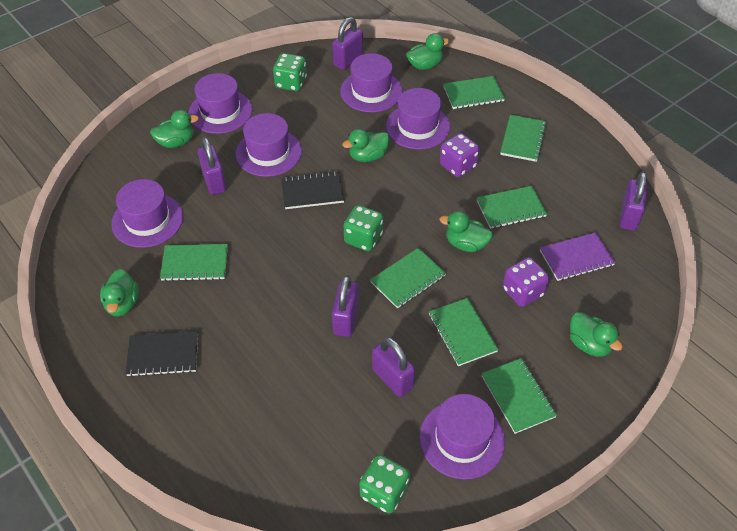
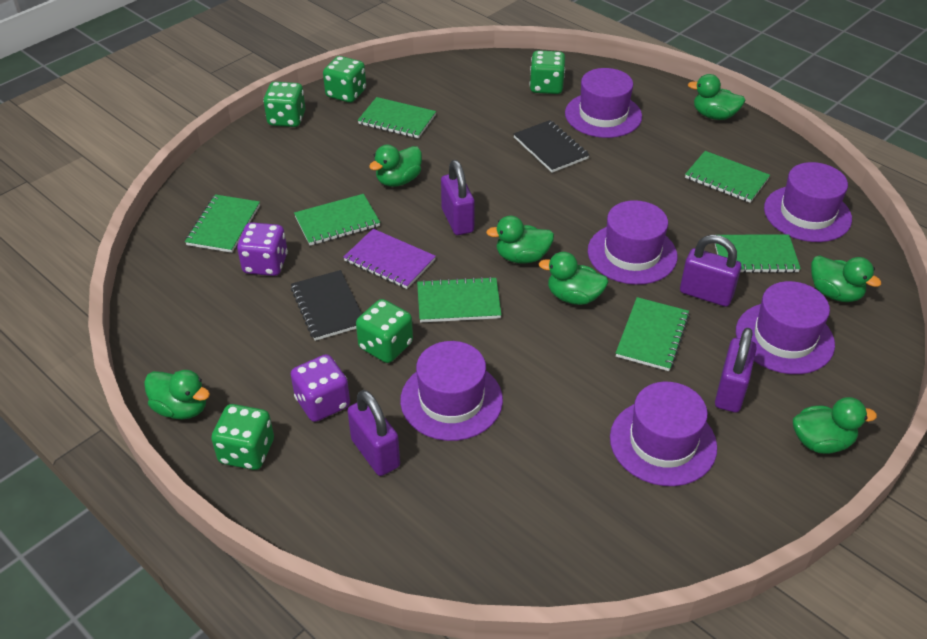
green dice: 3 -> 5
green duck: 6 -> 7
purple padlock: 5 -> 4

